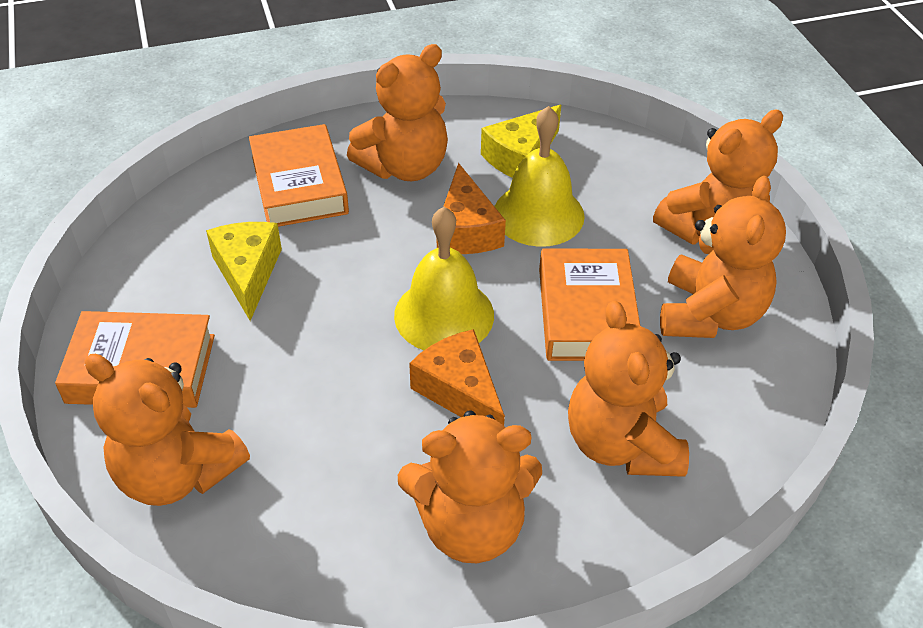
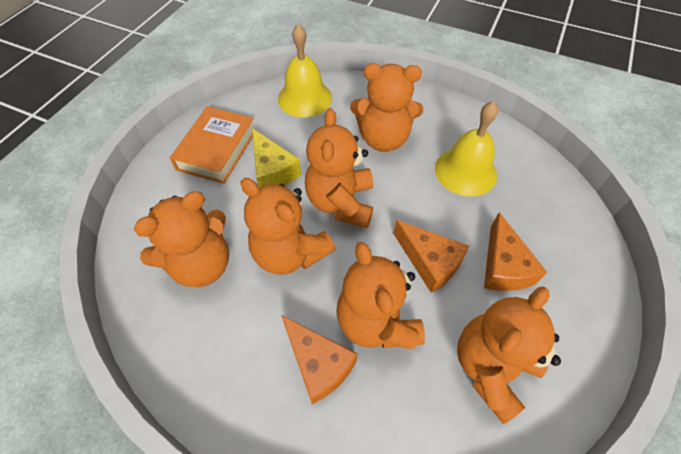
orange book: 3 -> 1
orange cheese: 2 -> 3
yellow cheese: 2 -> 1

